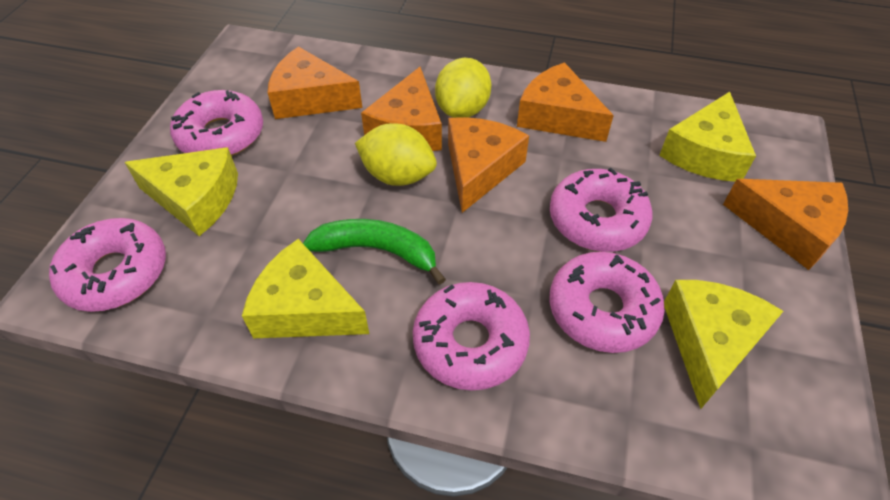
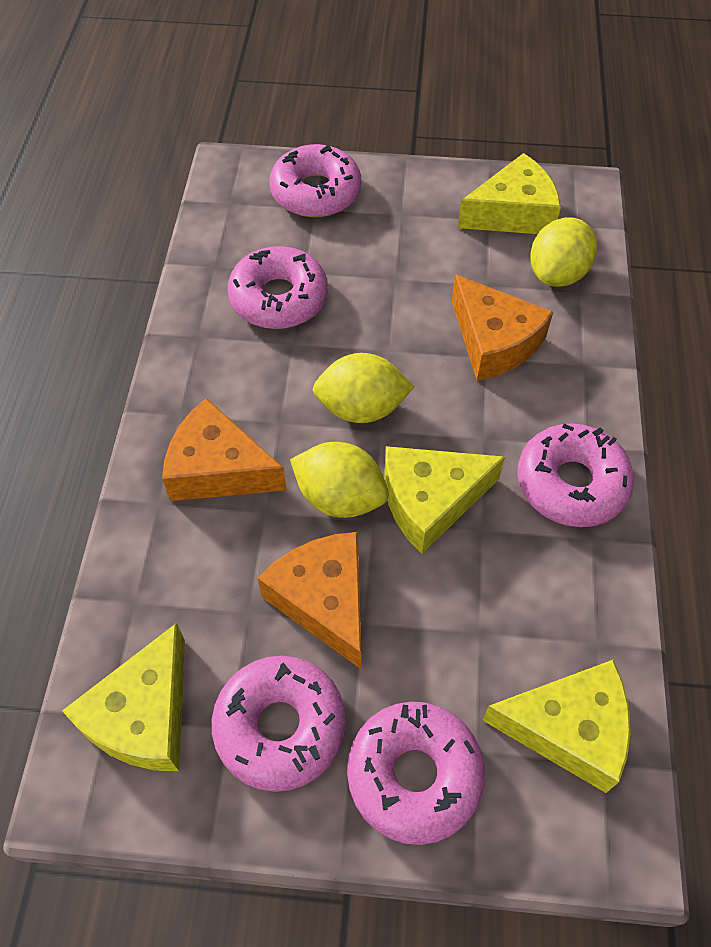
green banana: 1 -> 0
orange cheese: 5 -> 3
yellow lemon: 2 -> 3

